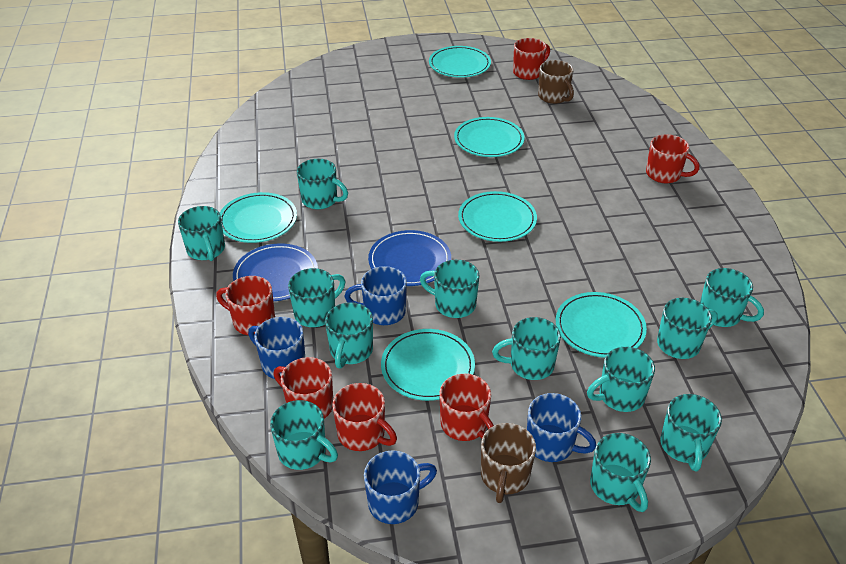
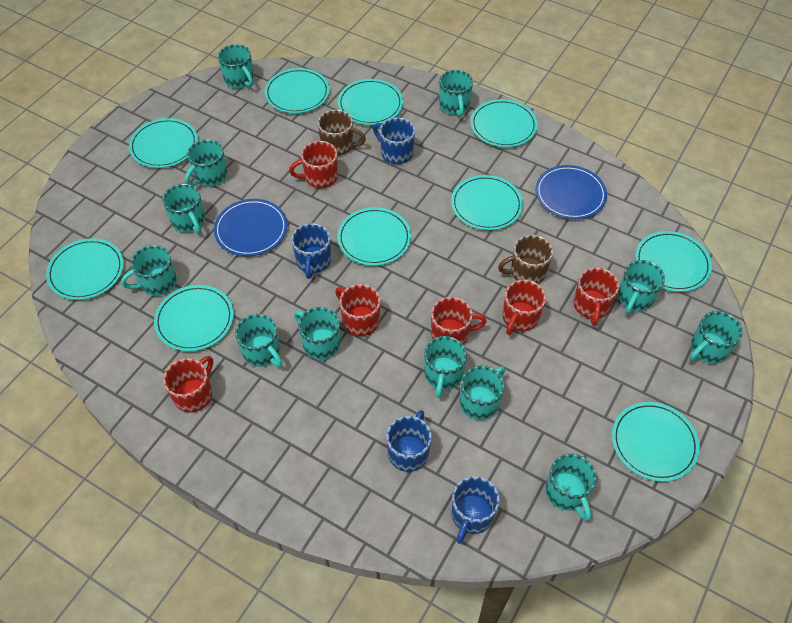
turquoise plate: 6 -> 10

